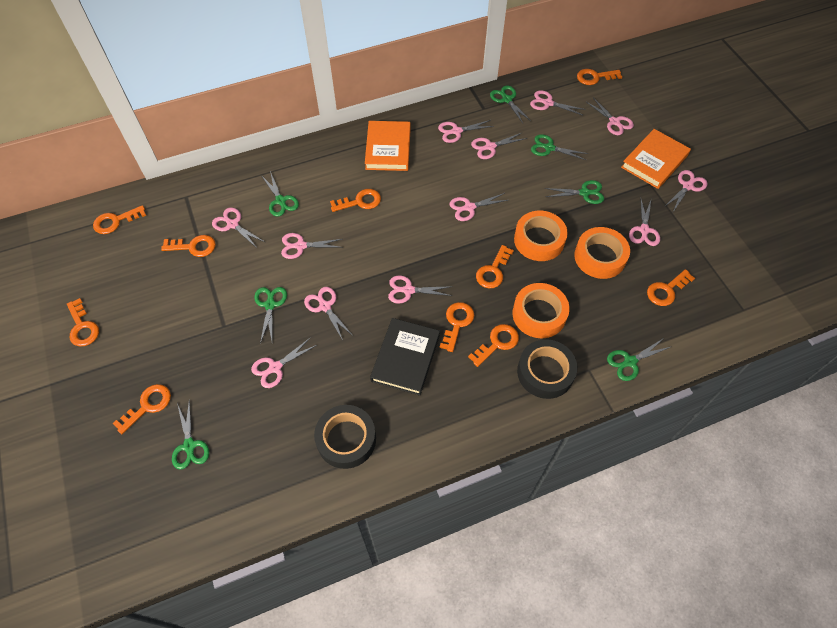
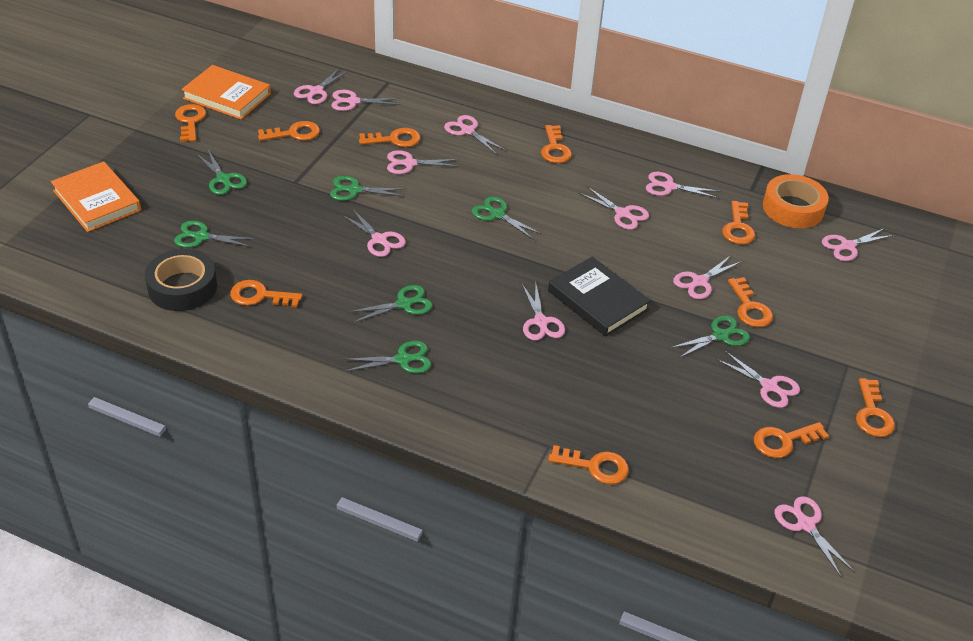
black tape: 2 -> 1
orange tape: 3 -> 1

